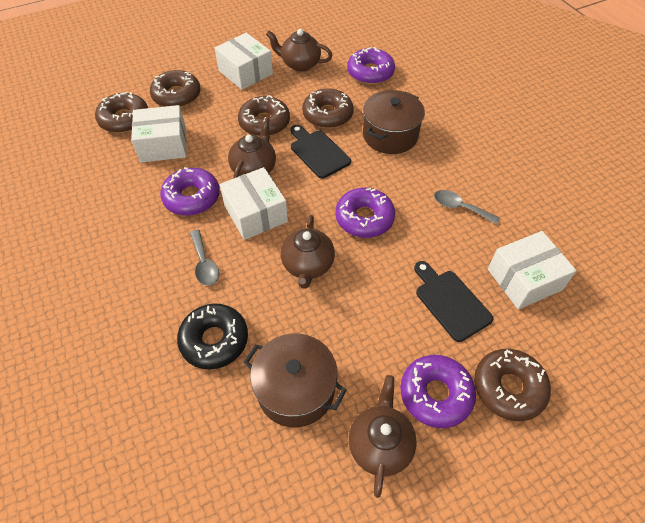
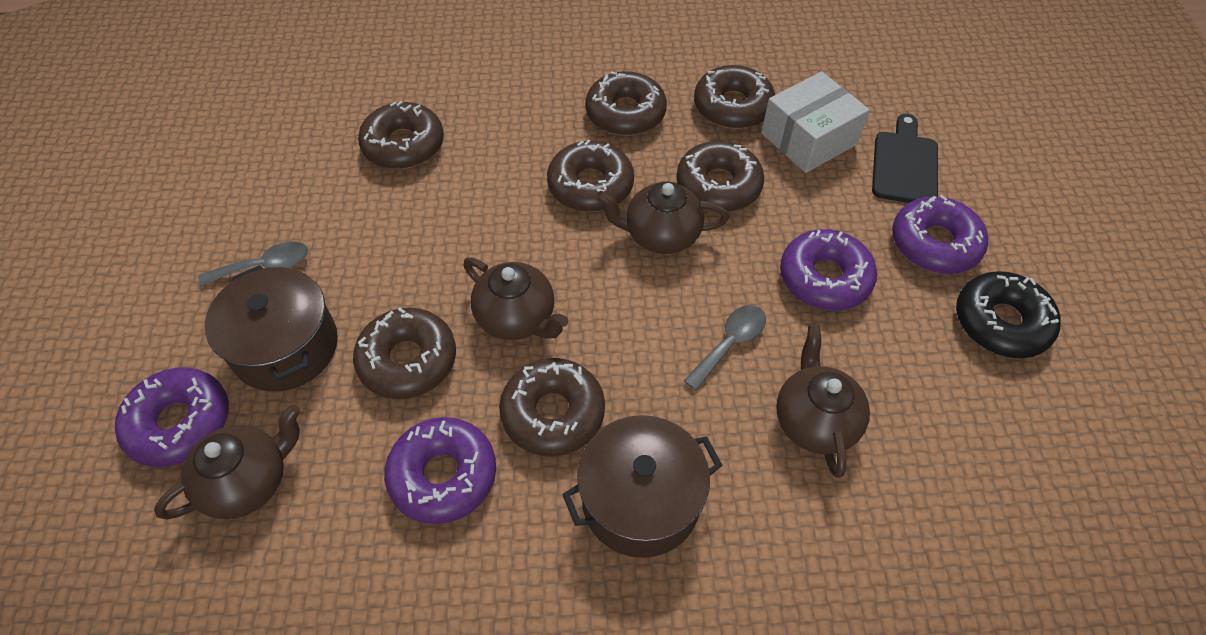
black cutting board: 2 -> 1
brown donut: 5 -> 7
white box: 4 -> 1

